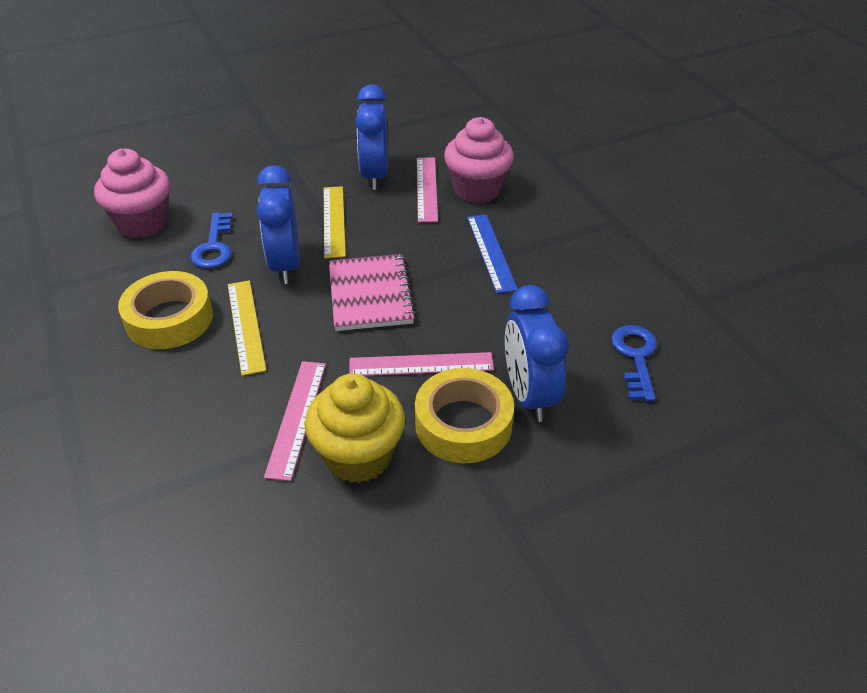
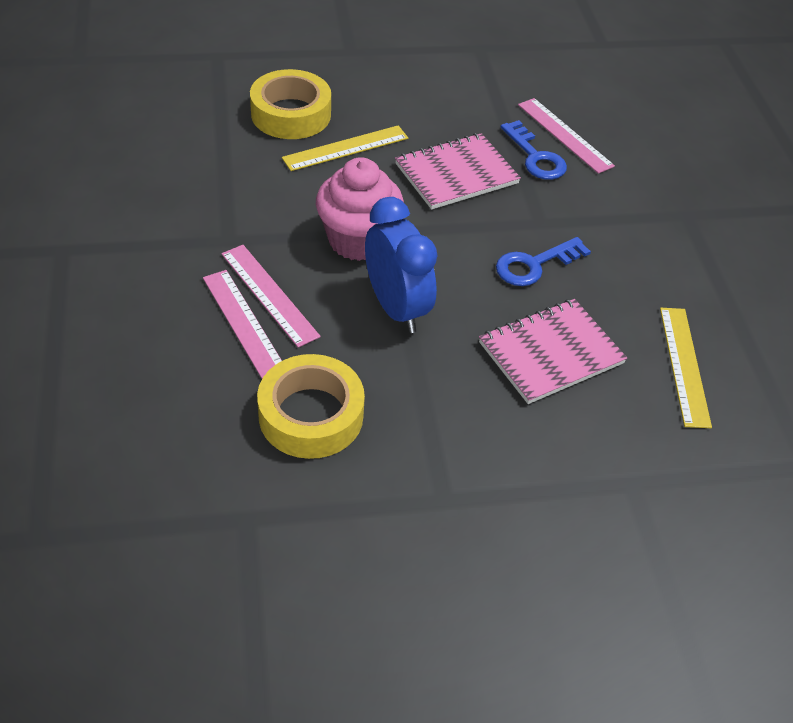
blue clock: 3 -> 1
blue ruler: 1 -> 0
pink cupcake: 2 -> 1
pink notebook: 1 -> 2
yellow cupcake: 1 -> 0

